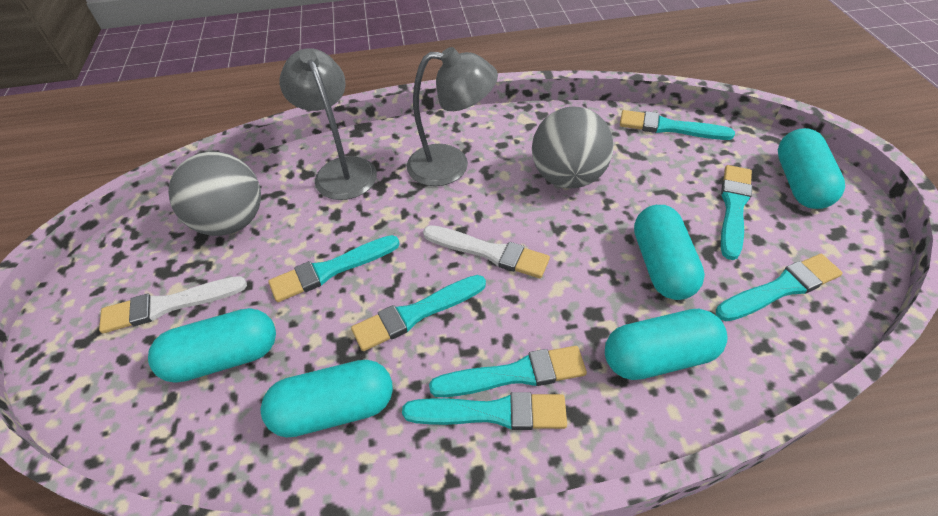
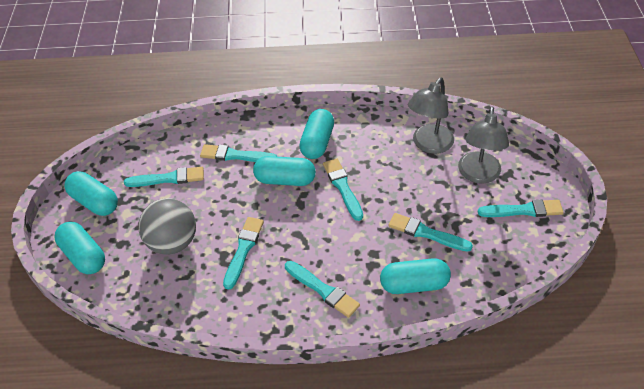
grey ball: 2 -> 1
white brush: 2 -> 0

